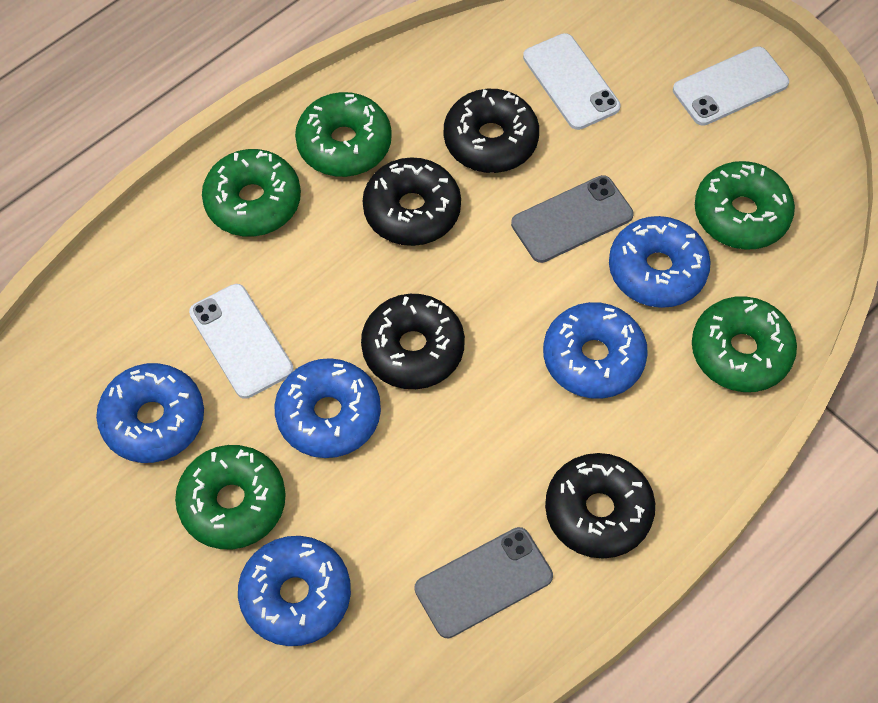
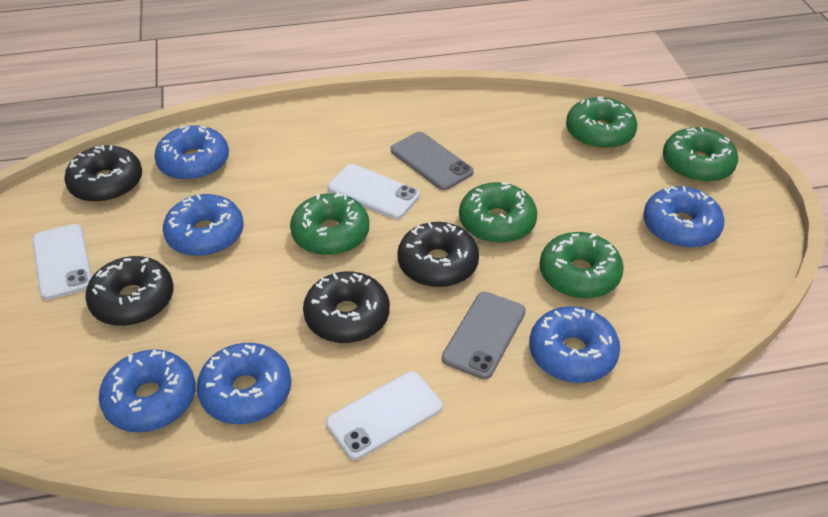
blue donut: 5 -> 6

